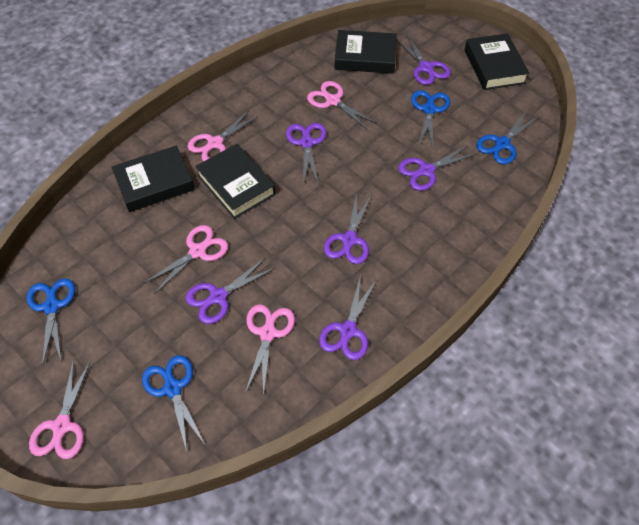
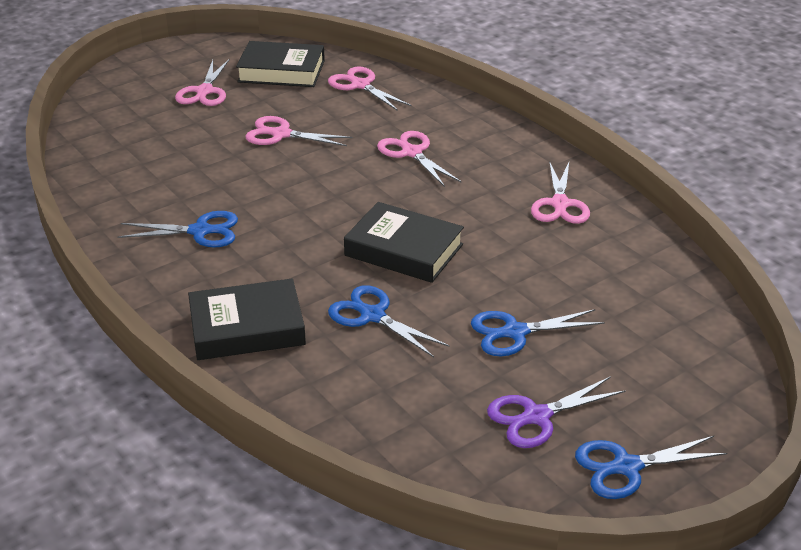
black book: 4 -> 3
purple scissors: 6 -> 1

